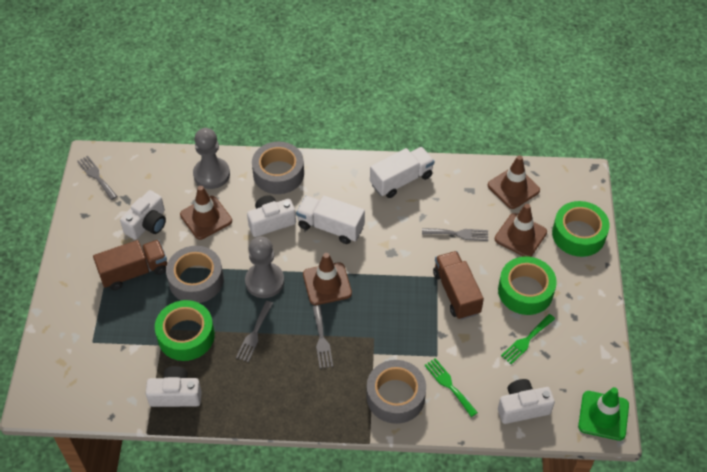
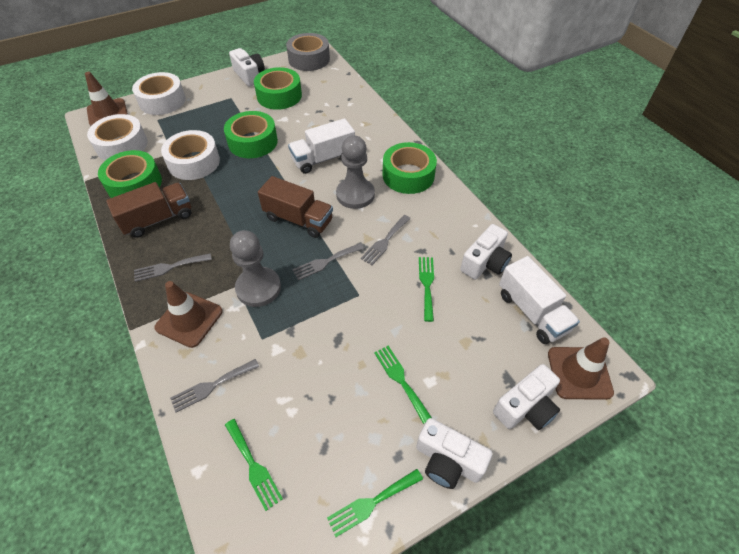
brown traffic cone: 4 -> 3
green fork: 2 -> 4
green tape: 3 -> 4
green traffic cone: 1 -> 0
grey tape: 3 -> 1
white tape: 0 -> 3

